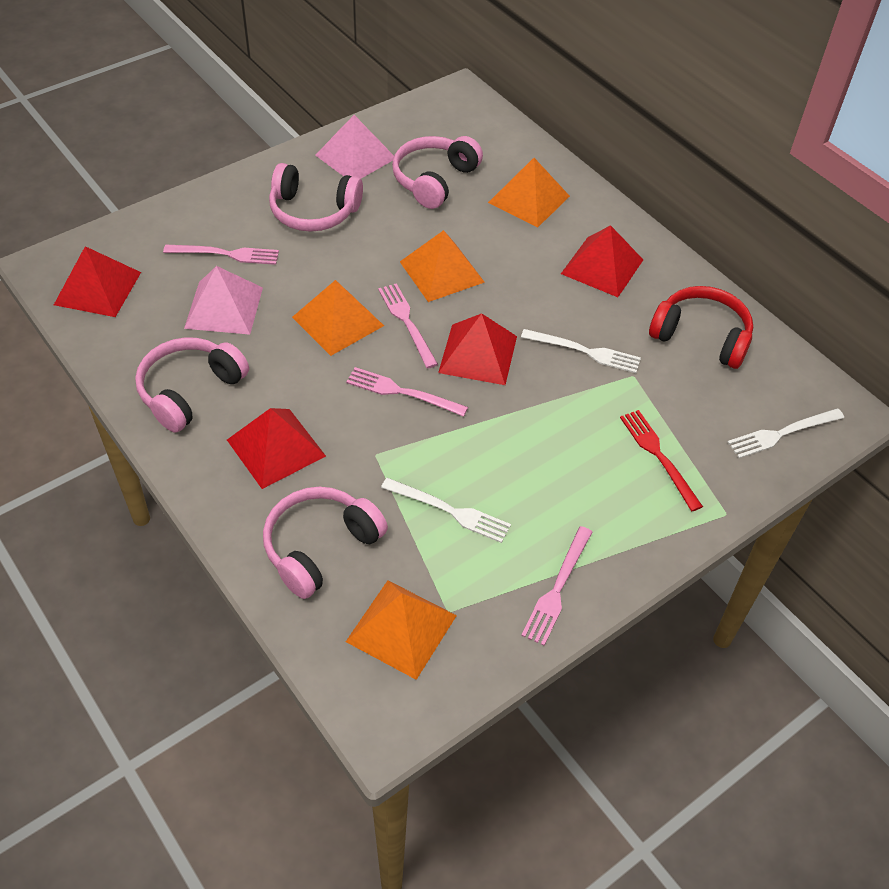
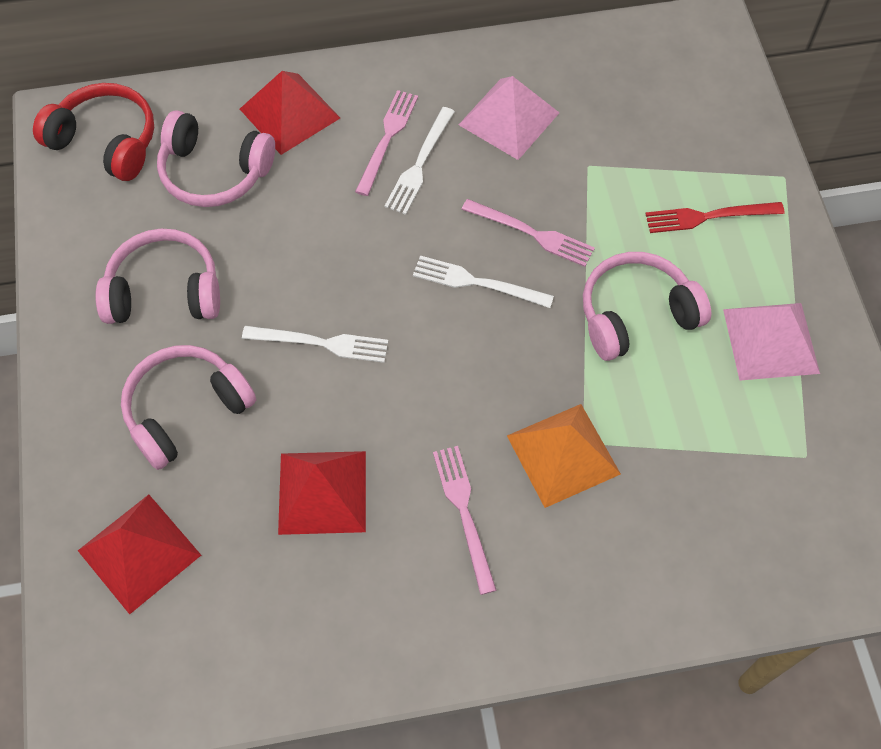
orange pyramid: 4 -> 1
pink fork: 4 -> 3
red pyramid: 4 -> 3

